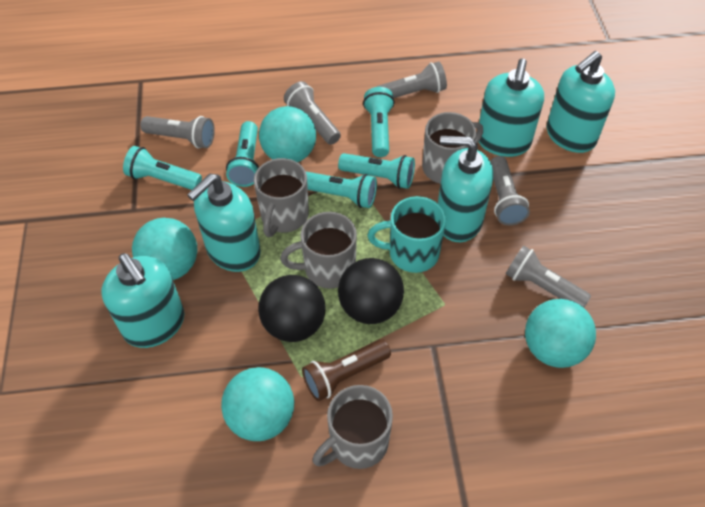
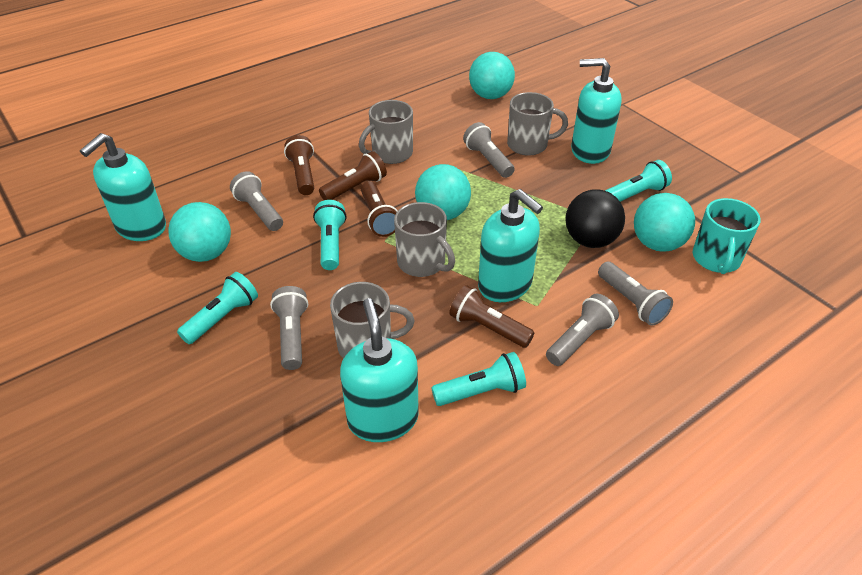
black ball: 2 -> 1
brown flashlight: 1 -> 4
turquoise flashlight: 5 -> 4
turquoise soap dispenser: 5 -> 4

